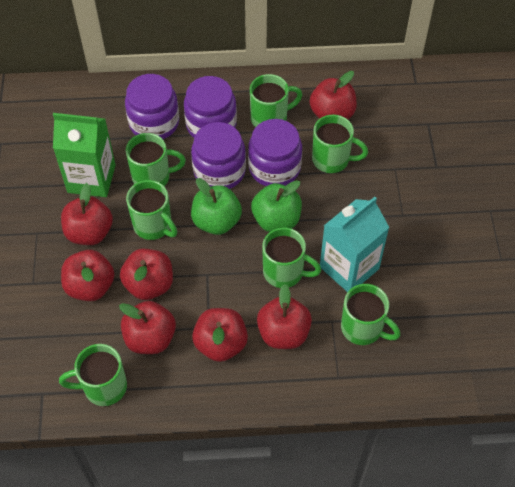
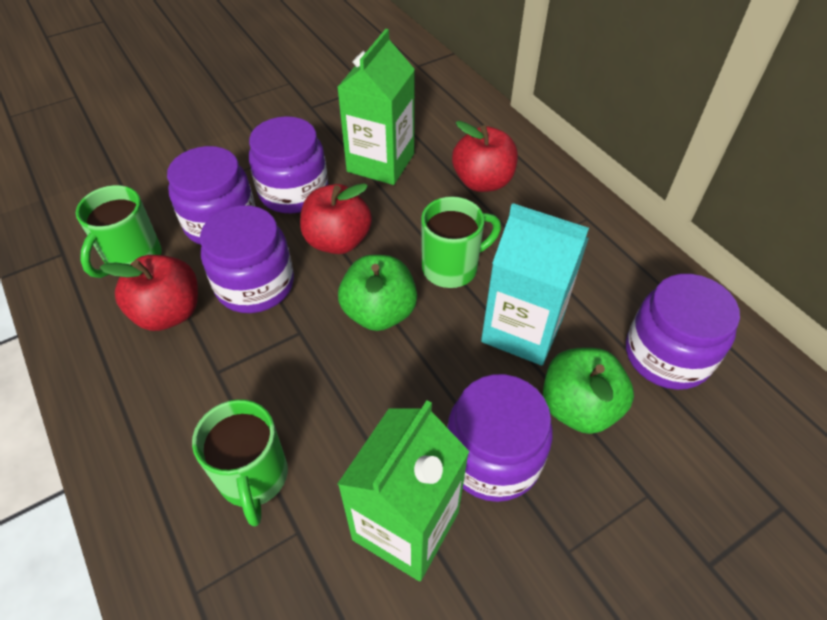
green carton: 1 -> 2
green mug: 7 -> 3
purple jar: 4 -> 5
red apple: 7 -> 3

